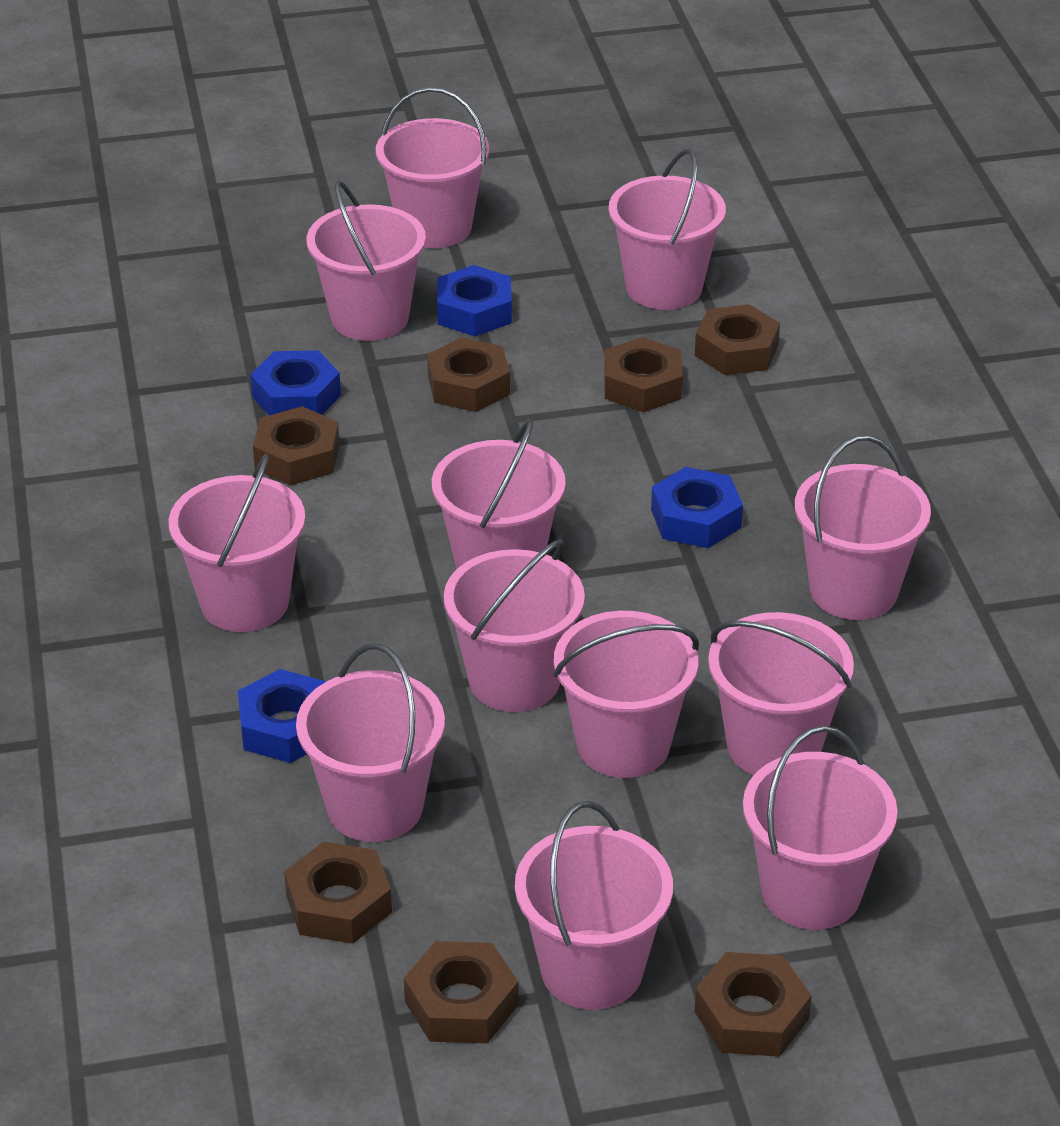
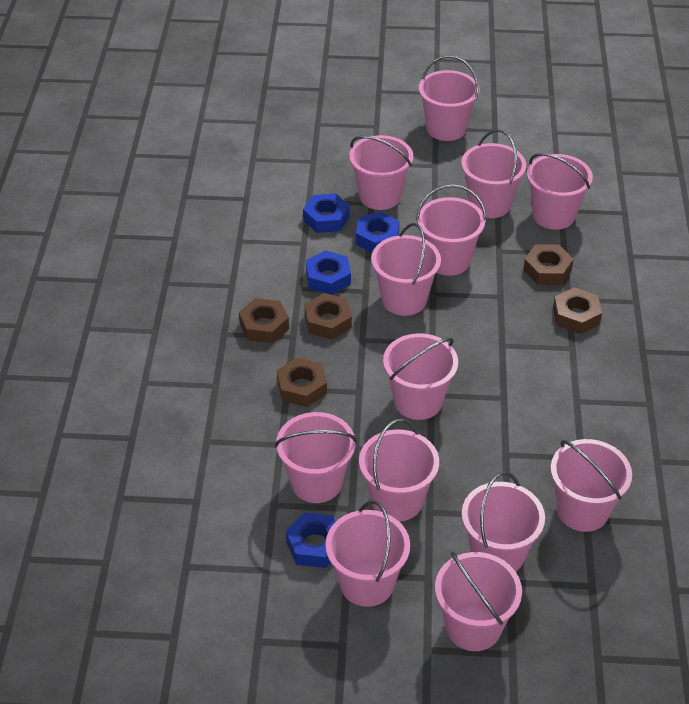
brown nut: 7 -> 5
pink bucket: 12 -> 13

